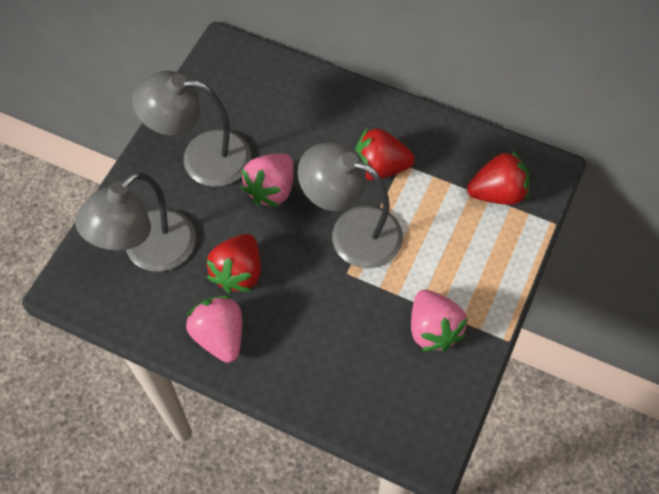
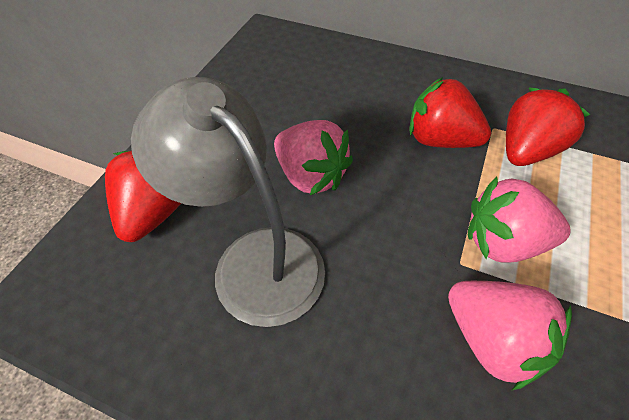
grey lamp: 3 -> 1

